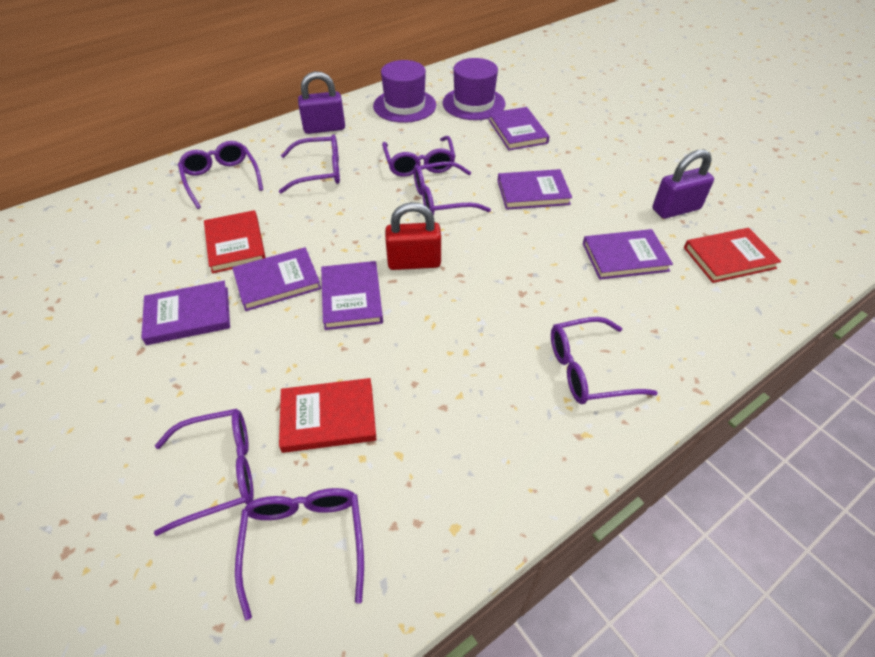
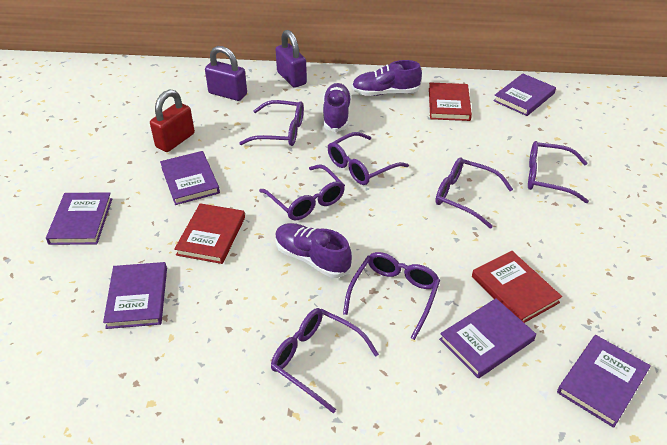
purple hat: 2 -> 0
purple shoe: 0 -> 3

